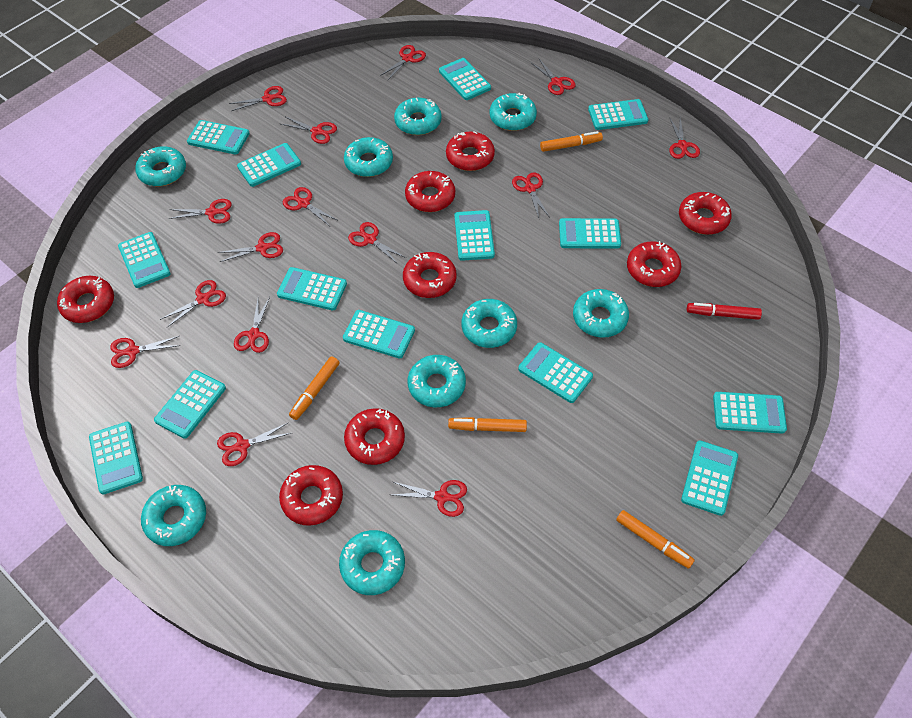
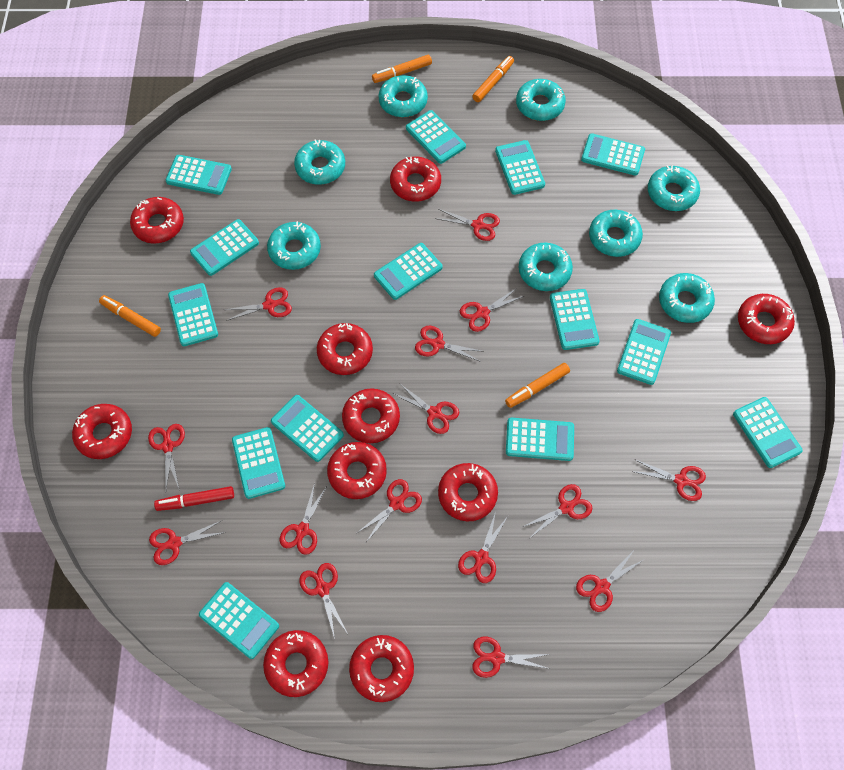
red donut: 8 -> 10
turquoise donut: 9 -> 8

